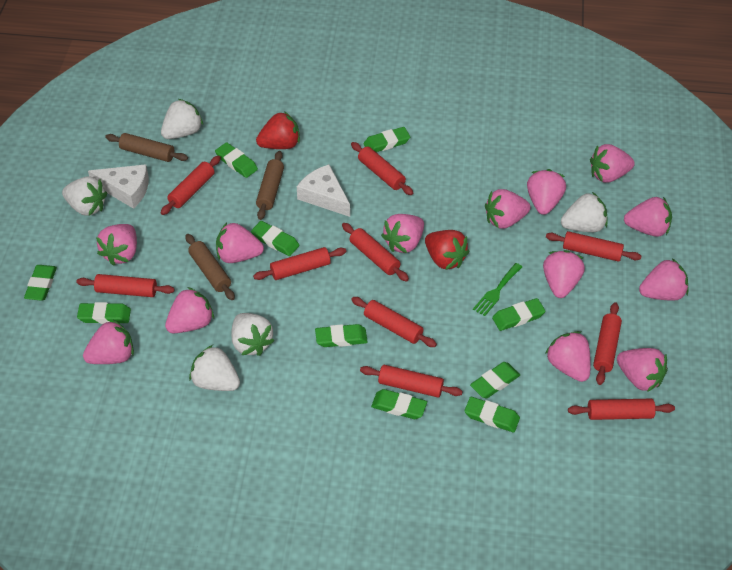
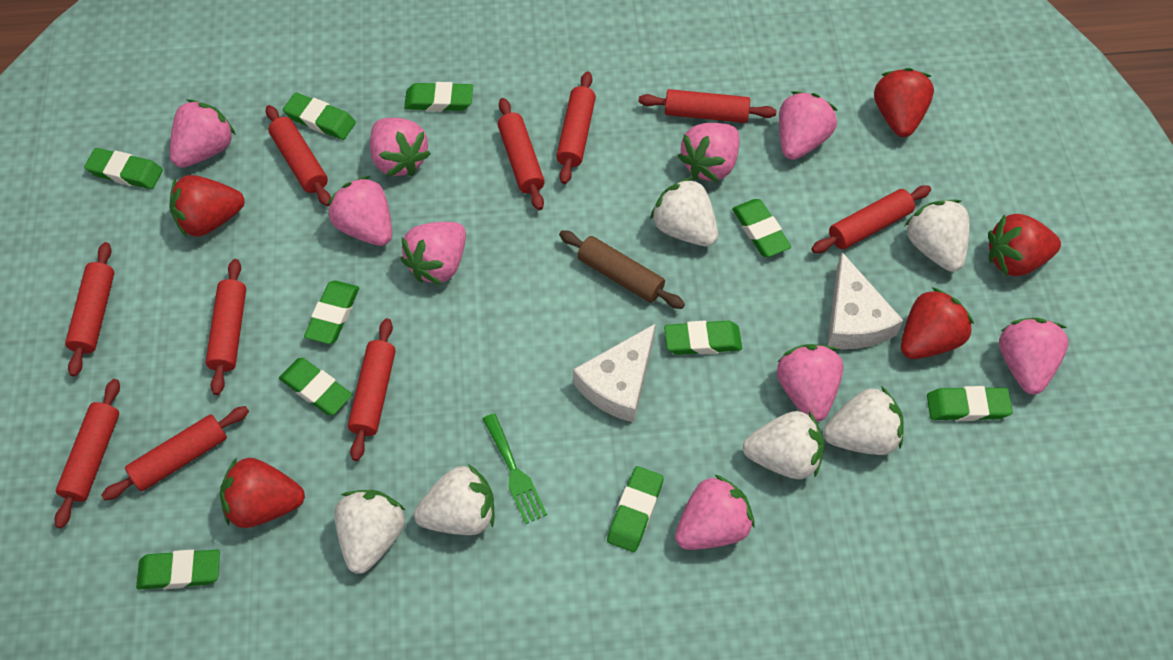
brown rolling pin: 3 -> 1
pink strawberry: 13 -> 9
red strawberry: 2 -> 5
white strawberry: 5 -> 6

